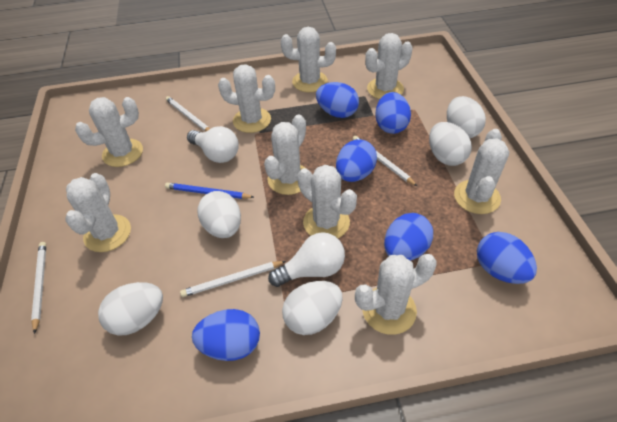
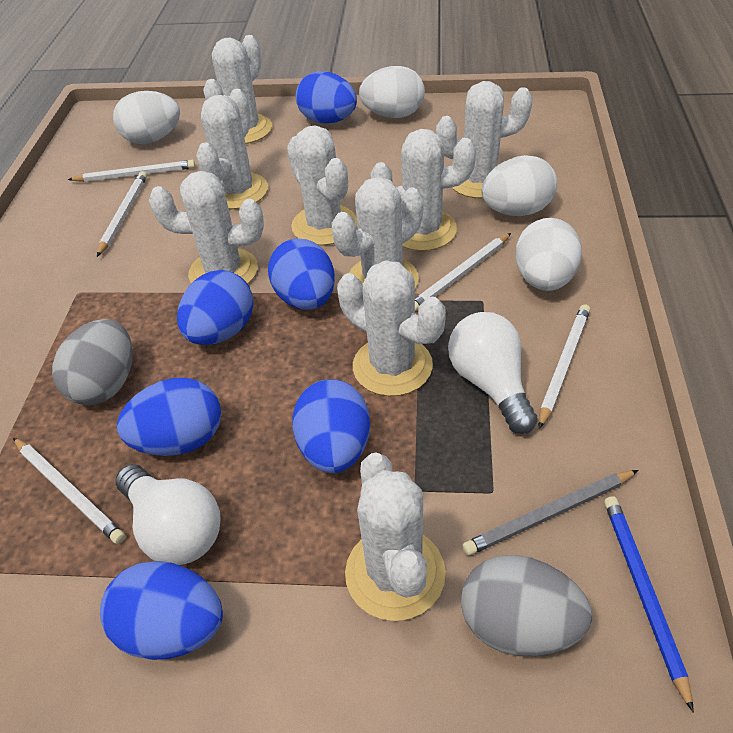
grey egg: 0 -> 2
grey pencil: 0 -> 1
white egg: 5 -> 4
white pencil: 4 -> 5

